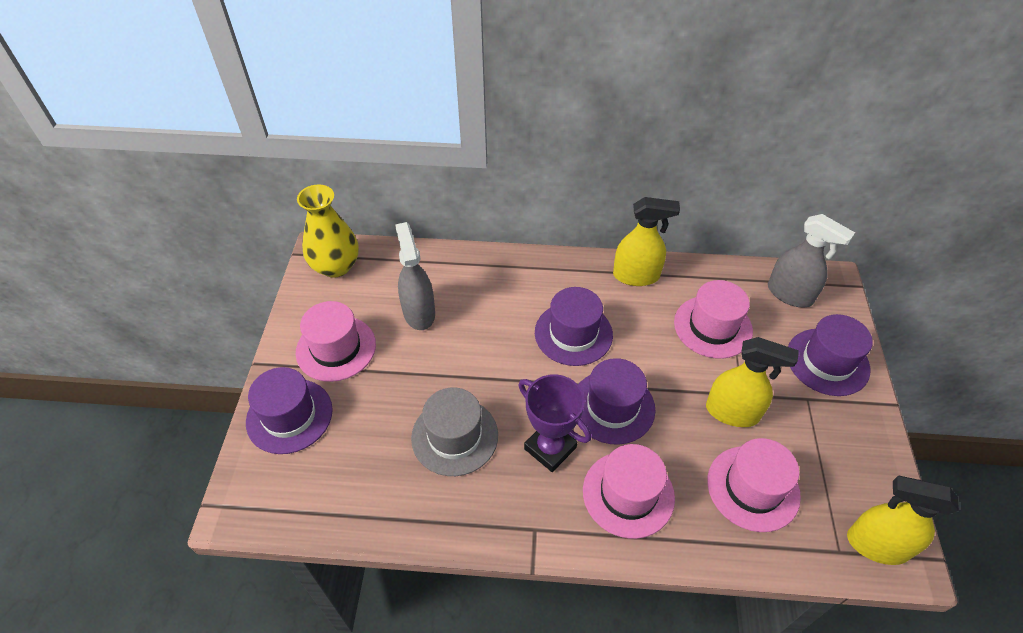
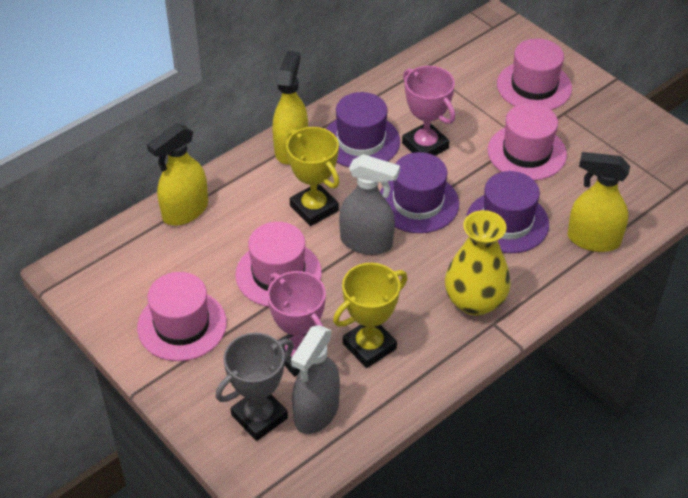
grey hat: 1 -> 0
grey trophy: 0 -> 1
pink trophy: 0 -> 2
purple hat: 4 -> 3
purple trophy: 1 -> 0
yellow trophy: 0 -> 2

